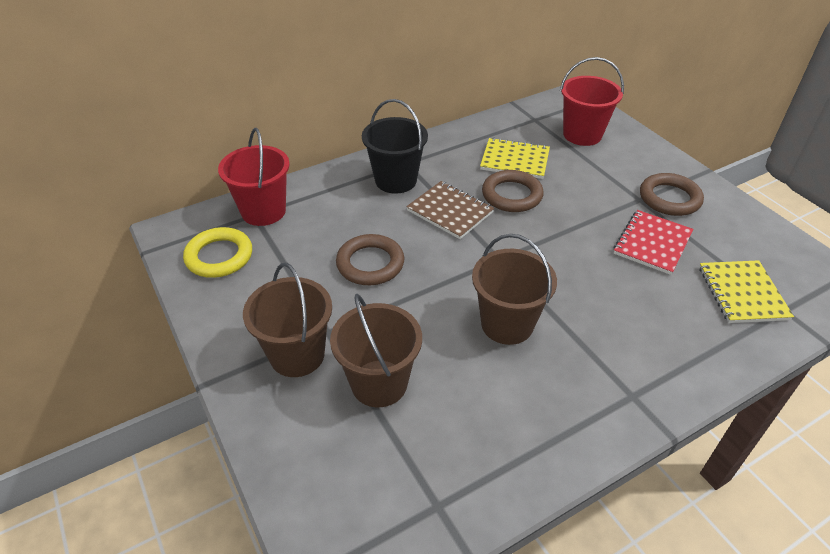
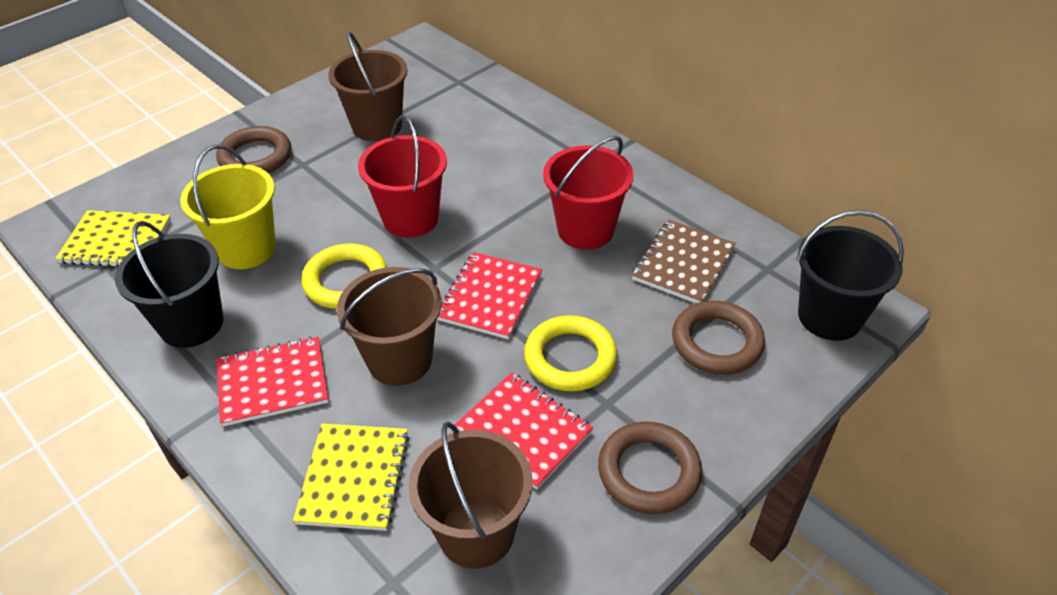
black bucket: 1 -> 2
red notebook: 1 -> 3
yellow bucket: 0 -> 1
yellow ring: 1 -> 2

